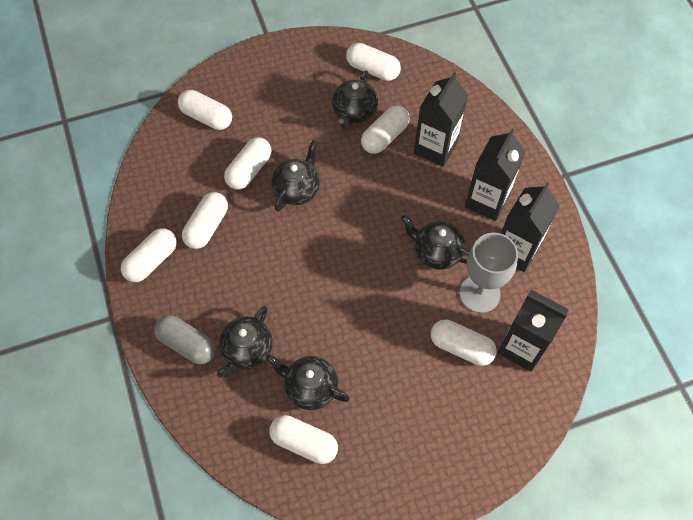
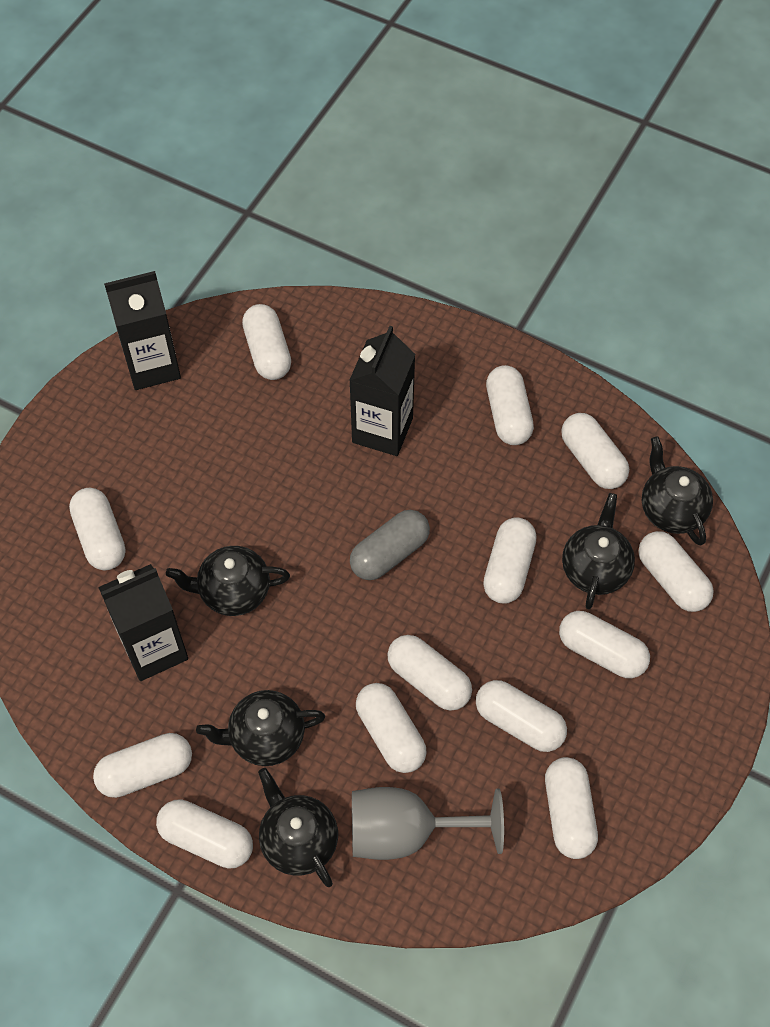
black carton: 4 -> 3
white capsule: 8 -> 13

